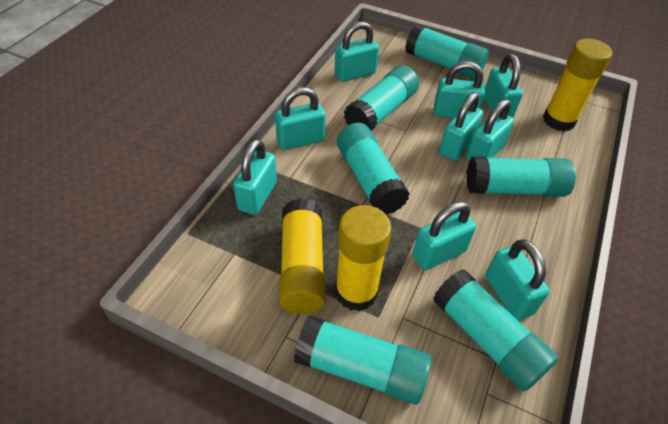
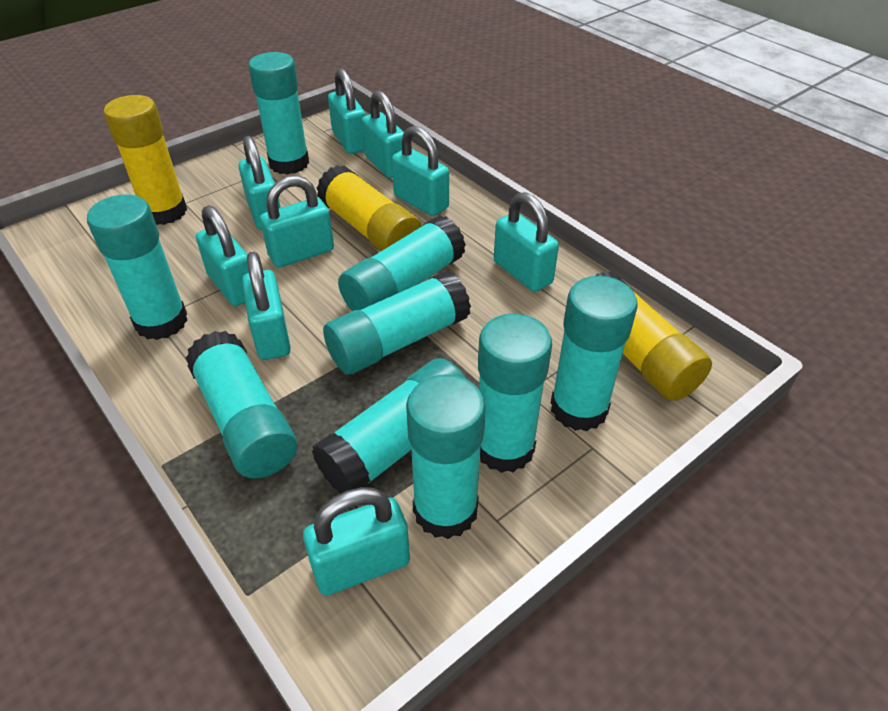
turquoise glue stick: 6 -> 9

